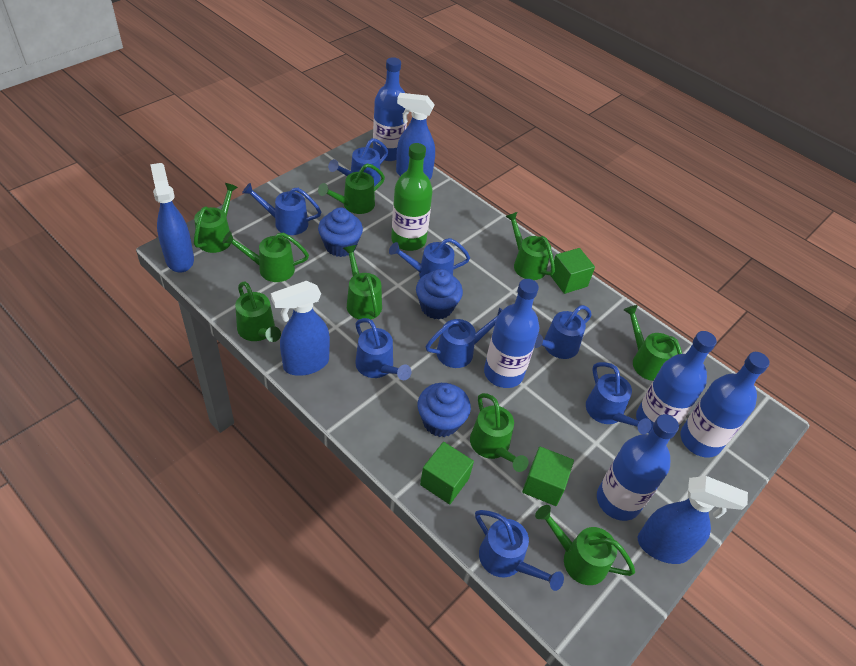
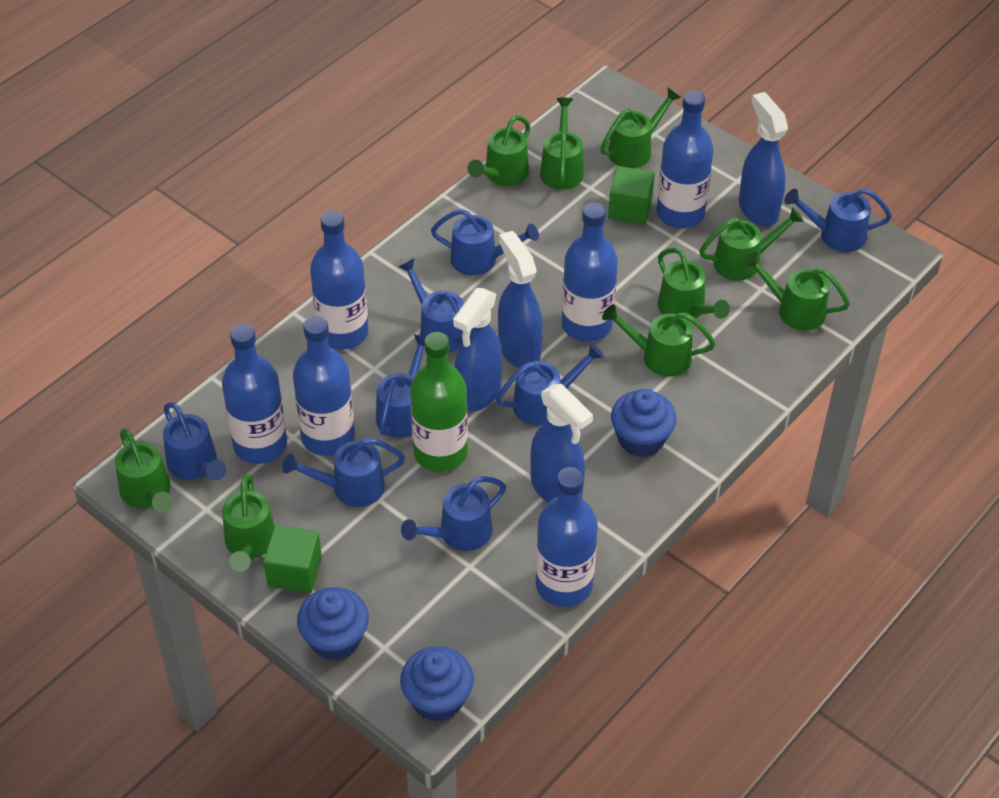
blue bottle: 5 -> 6
green cube: 3 -> 2

